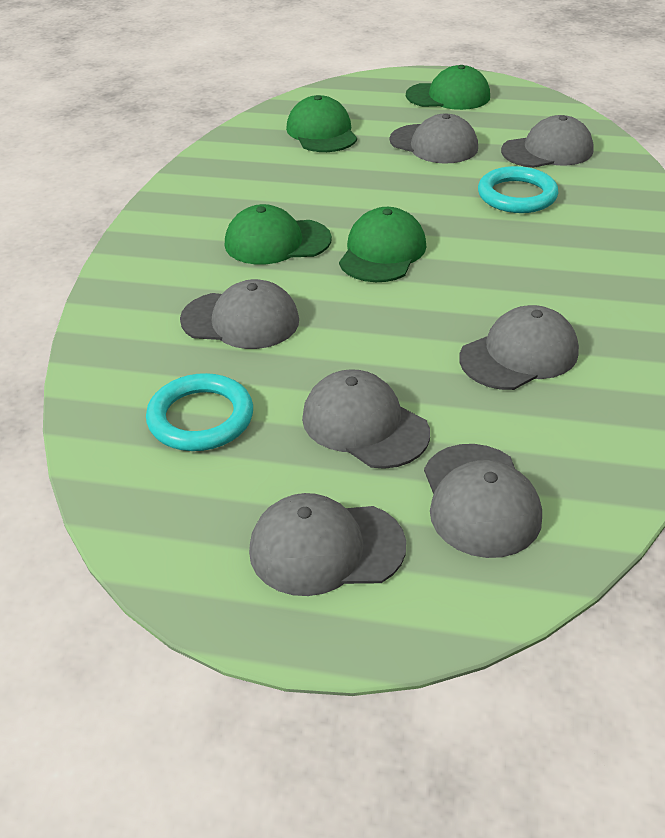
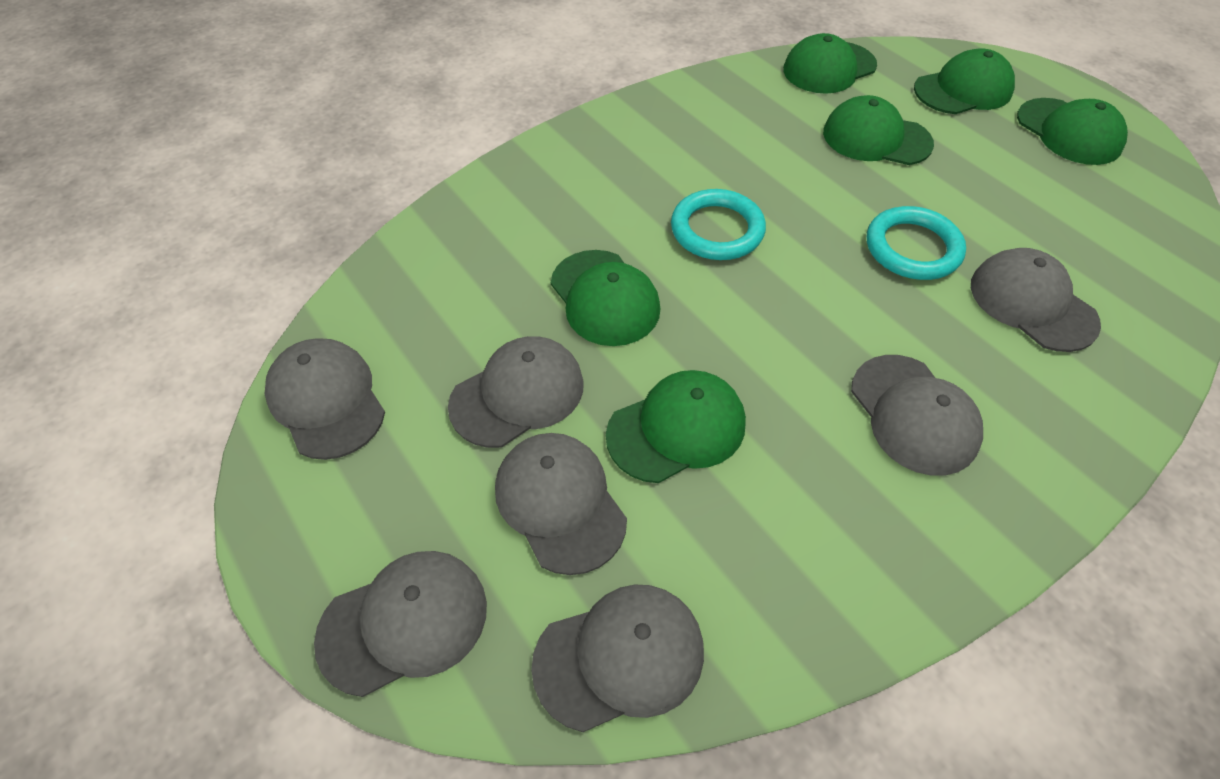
green cap: 4 -> 6

